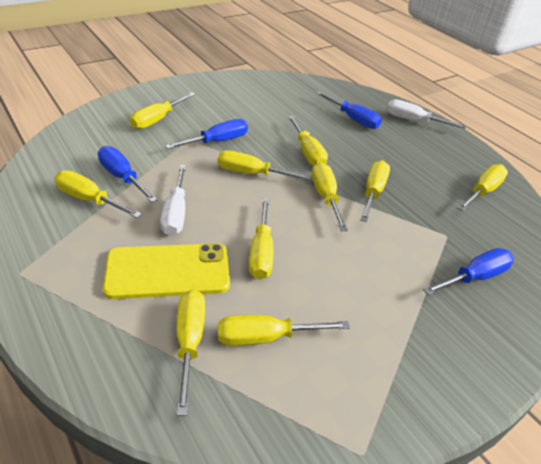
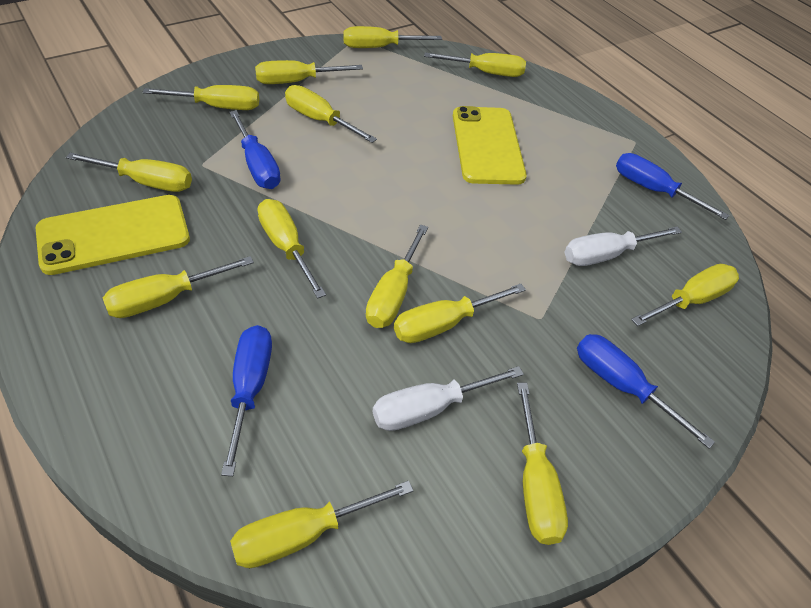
yellow phone: 1 -> 2
yellow screwdriver: 10 -> 13

